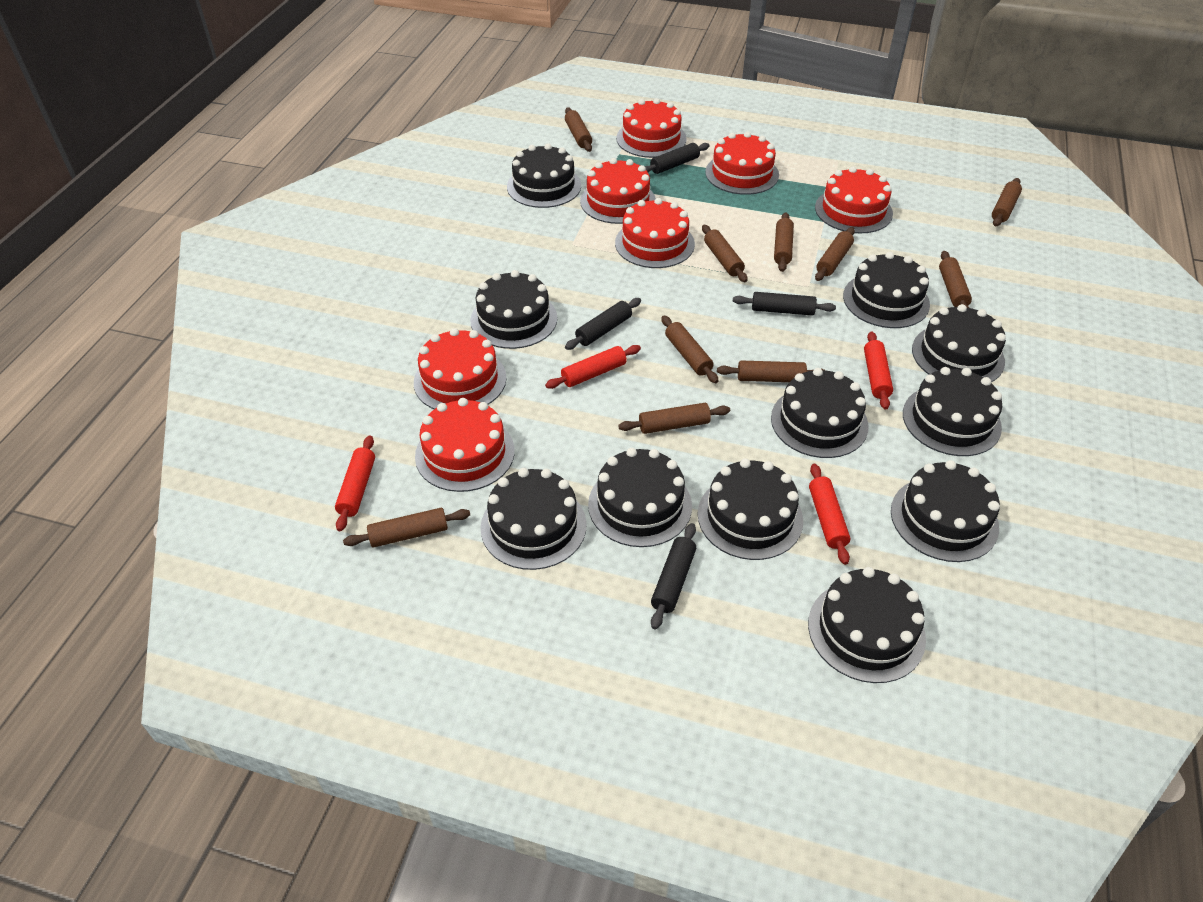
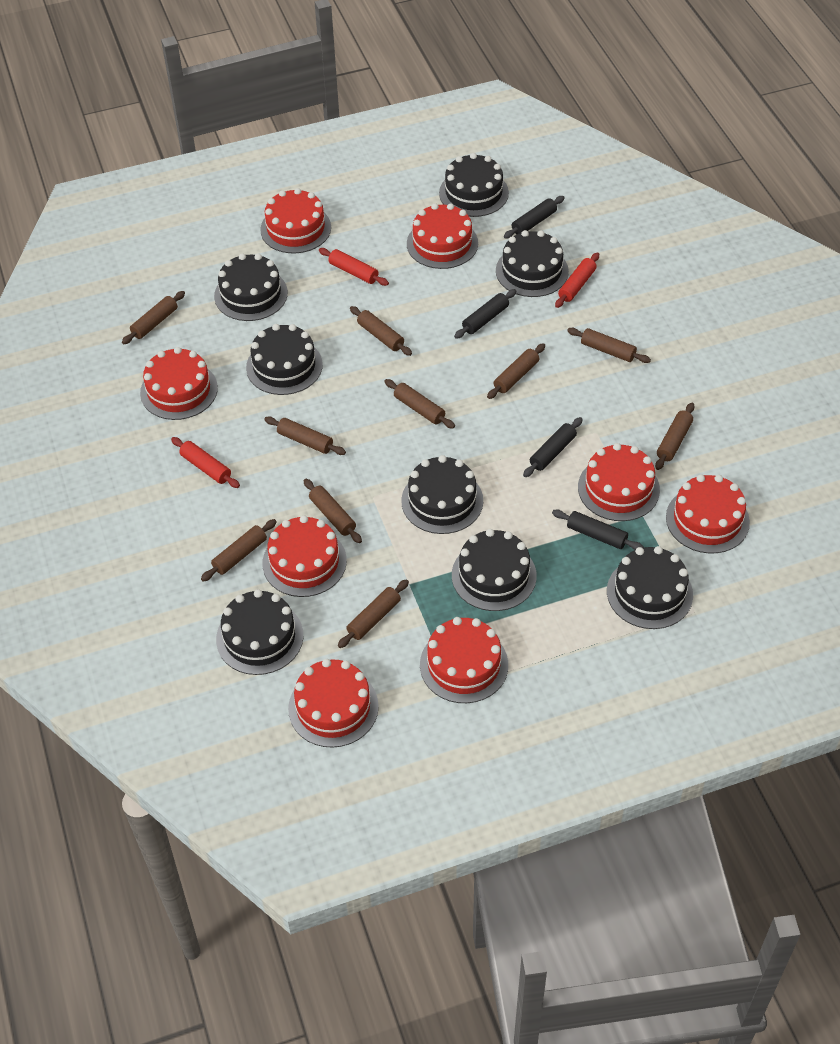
black cake: 11 -> 8
red cake: 7 -> 8
red rolling pin: 4 -> 3

